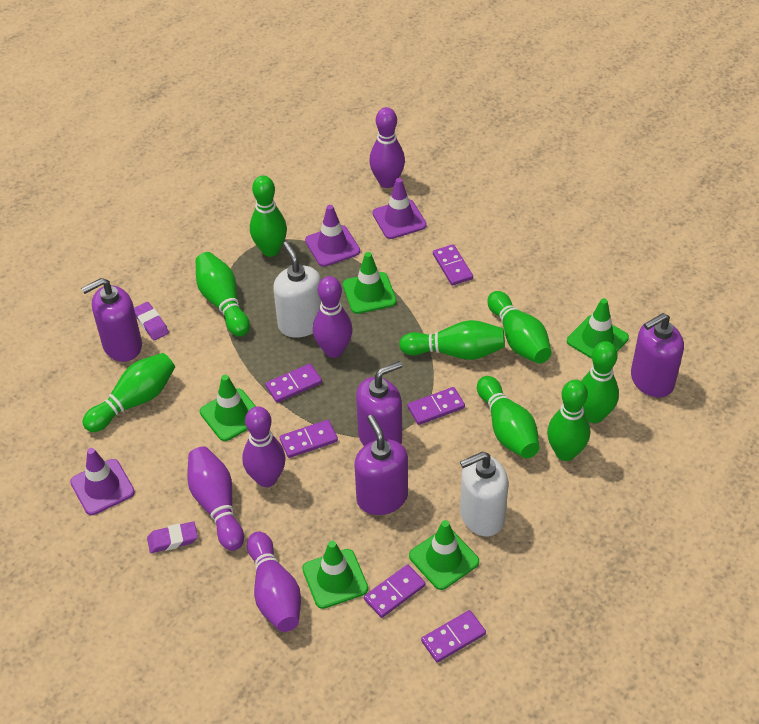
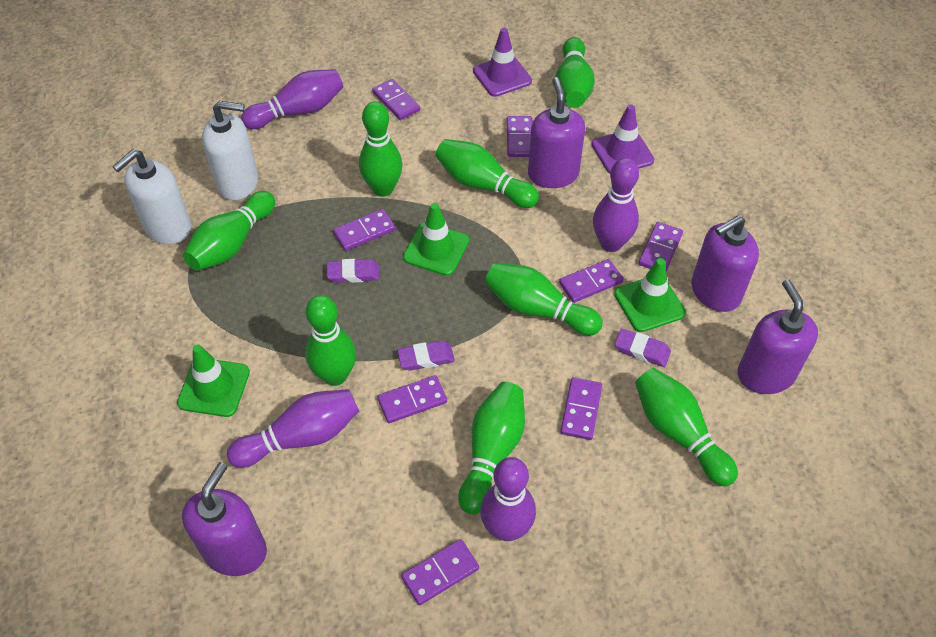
green traffic cone: 5 -> 3
purple bowling pin: 5 -> 4
purple domino: 6 -> 8
purple eraser: 2 -> 3
purple traffic cone: 3 -> 2

